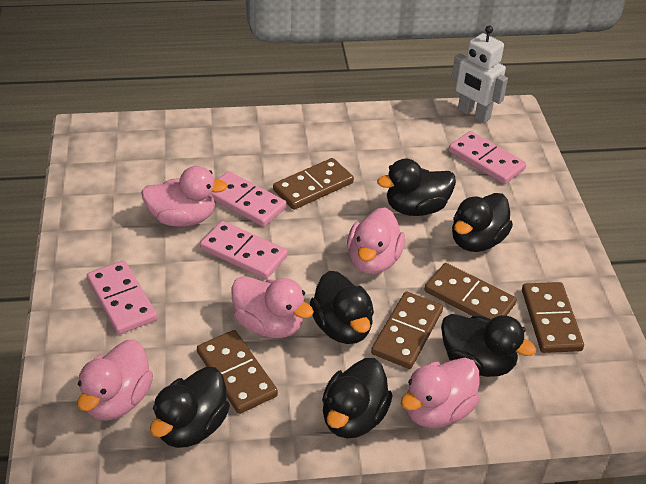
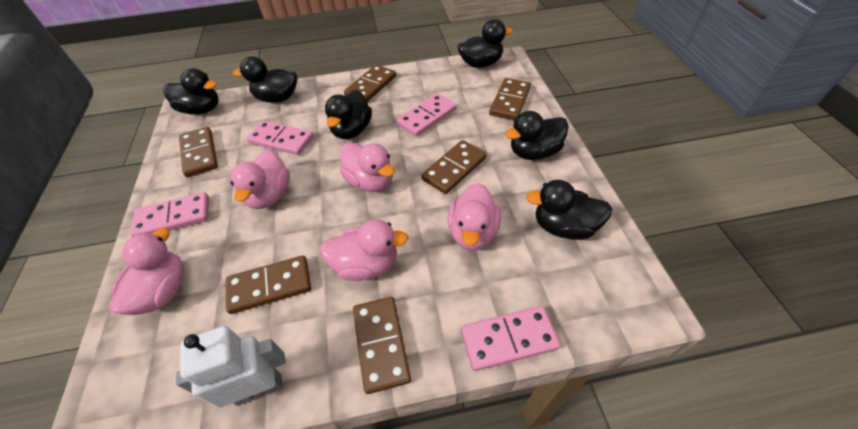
brown domino: 5 -> 6

